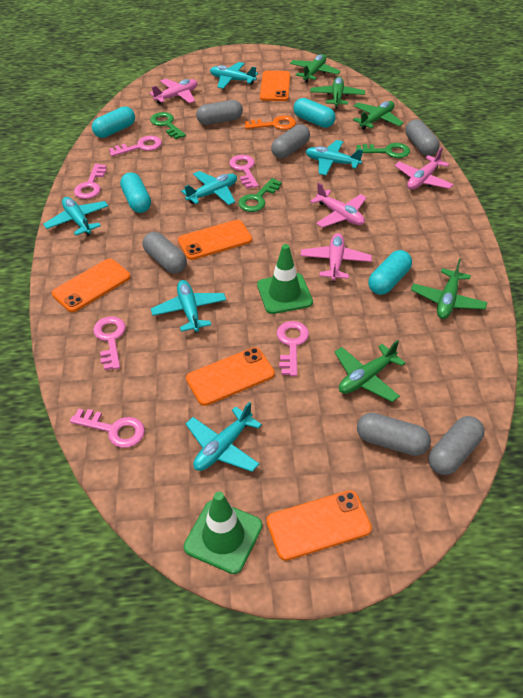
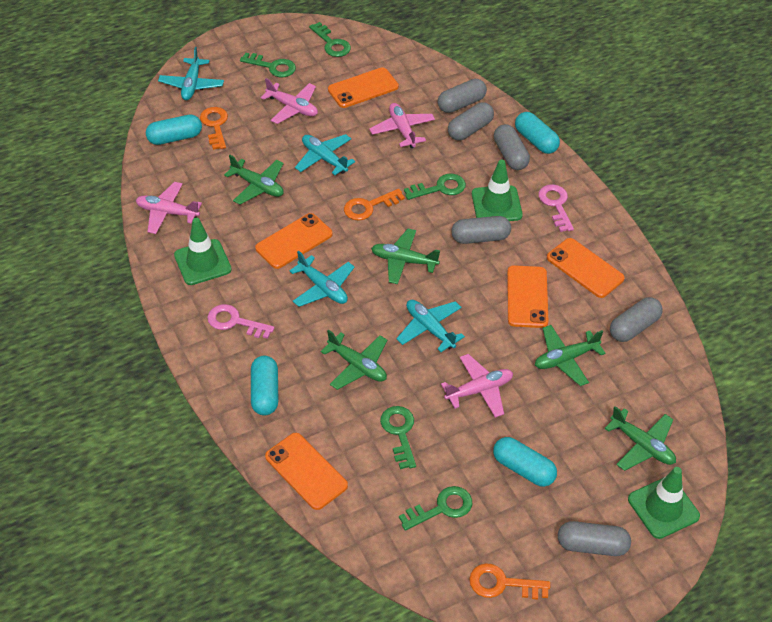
green key: 3 -> 5
green traffic cone: 2 -> 3
orange key: 1 -> 3
pink key: 6 -> 2
turquoise plane: 6 -> 4

